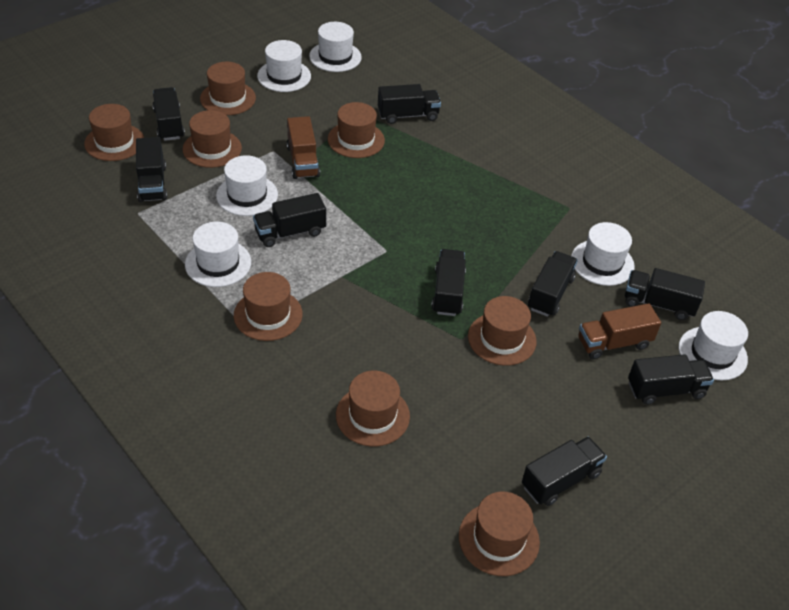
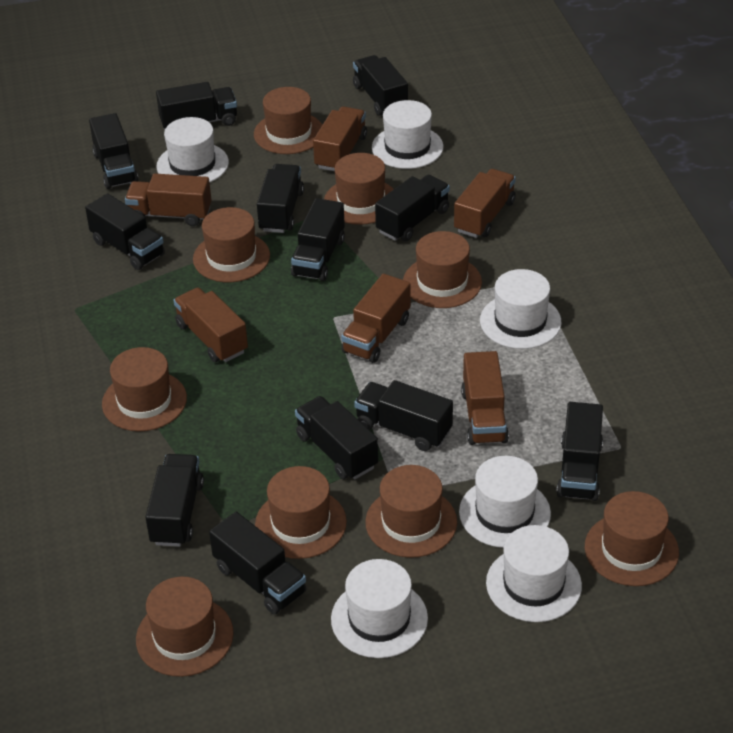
black truck: 9 -> 12
brown hat: 8 -> 9
brown truck: 2 -> 6

